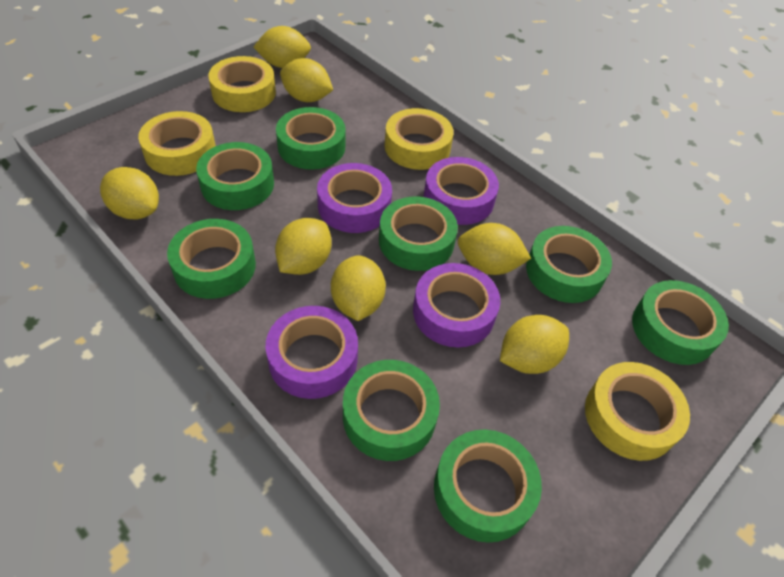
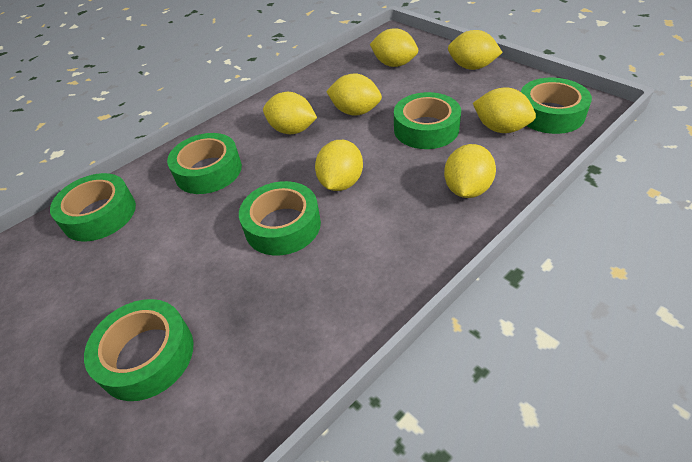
green tape: 8 -> 6
purple tape: 4 -> 0
yellow tape: 4 -> 0

